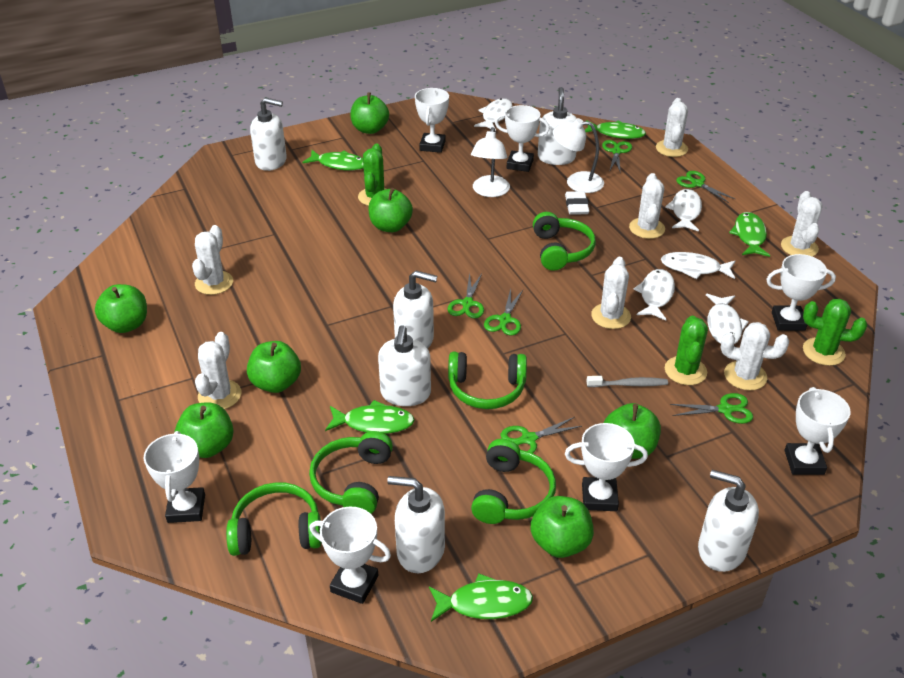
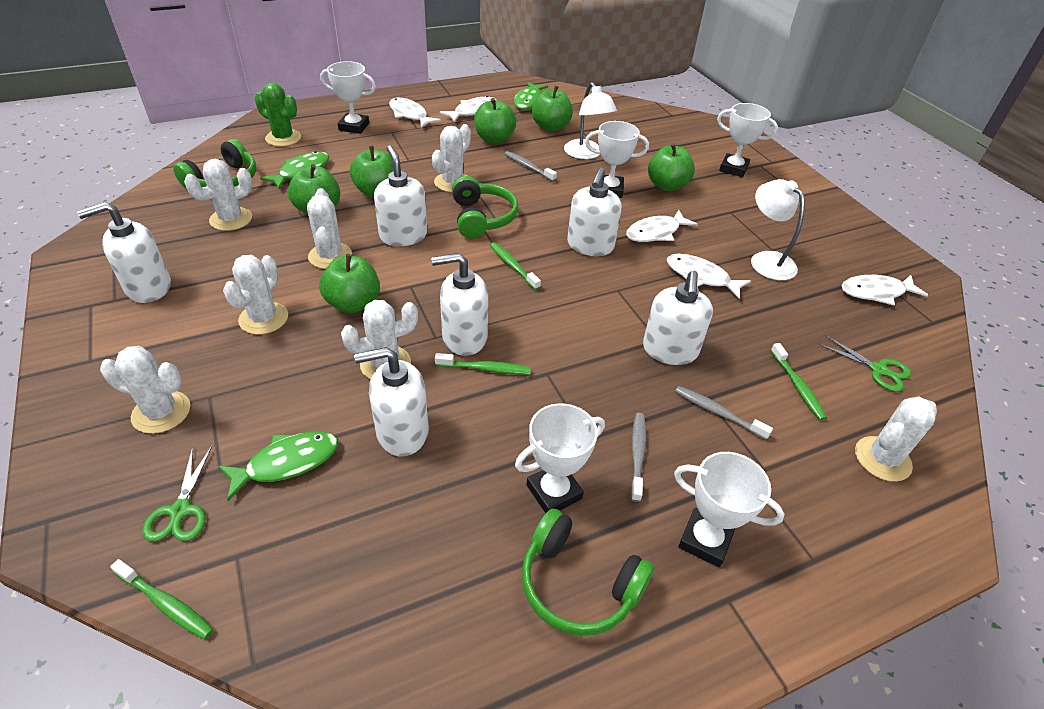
green apple: 7 -> 6
green cactus: 3 -> 1
green fish: 5 -> 3
green headphones: 5 -> 3
green scissors: 6 -> 2
green toothbrush: 0 -> 4
grey toothbrush: 1 -> 3
white eraser: 1 -> 0
white trophy: 7 -> 5

